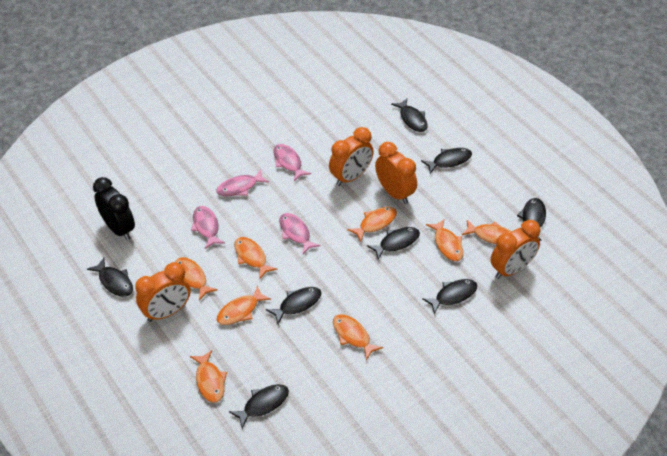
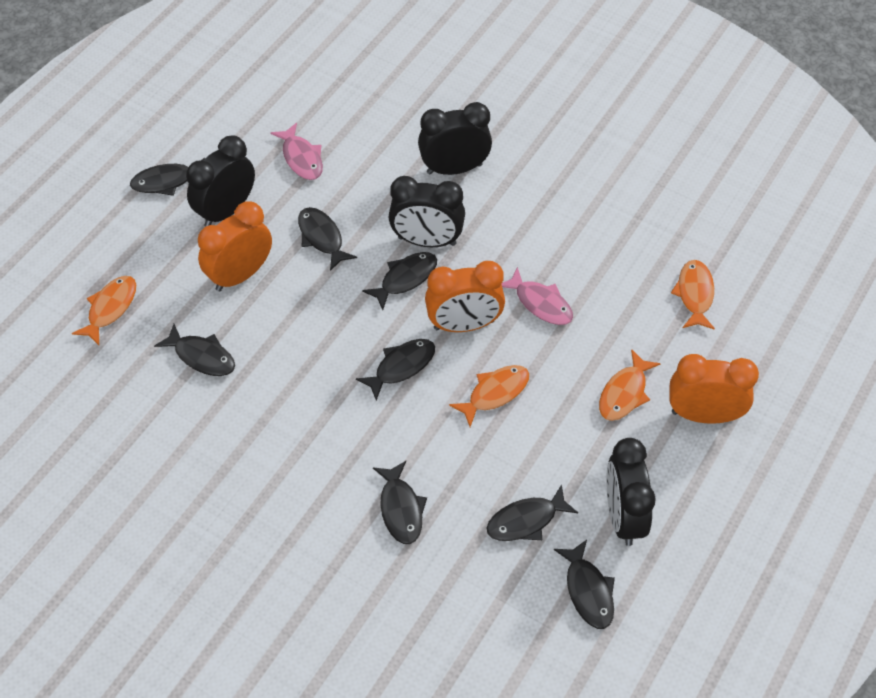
black clock: 1 -> 4
orange clock: 4 -> 3
orange fish: 8 -> 4
pink fish: 4 -> 2

